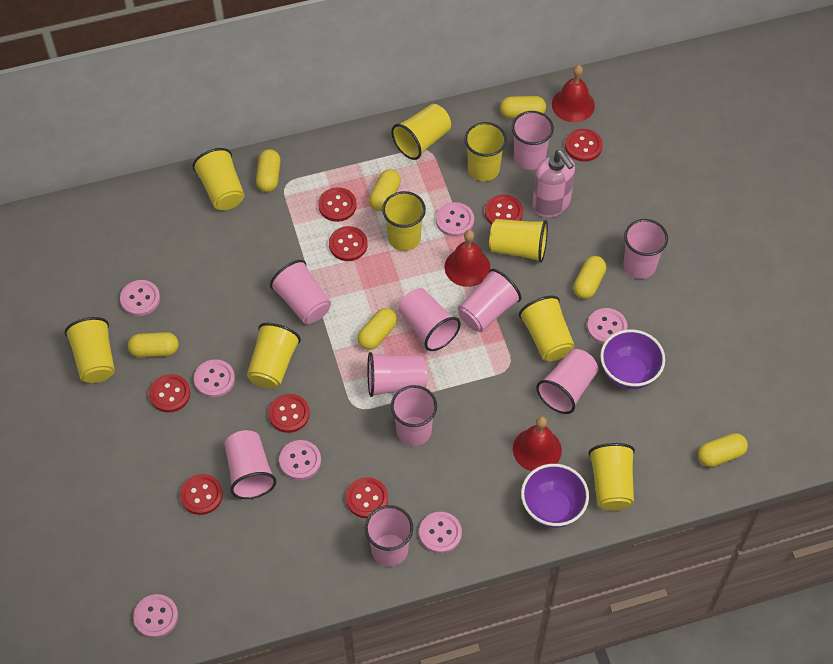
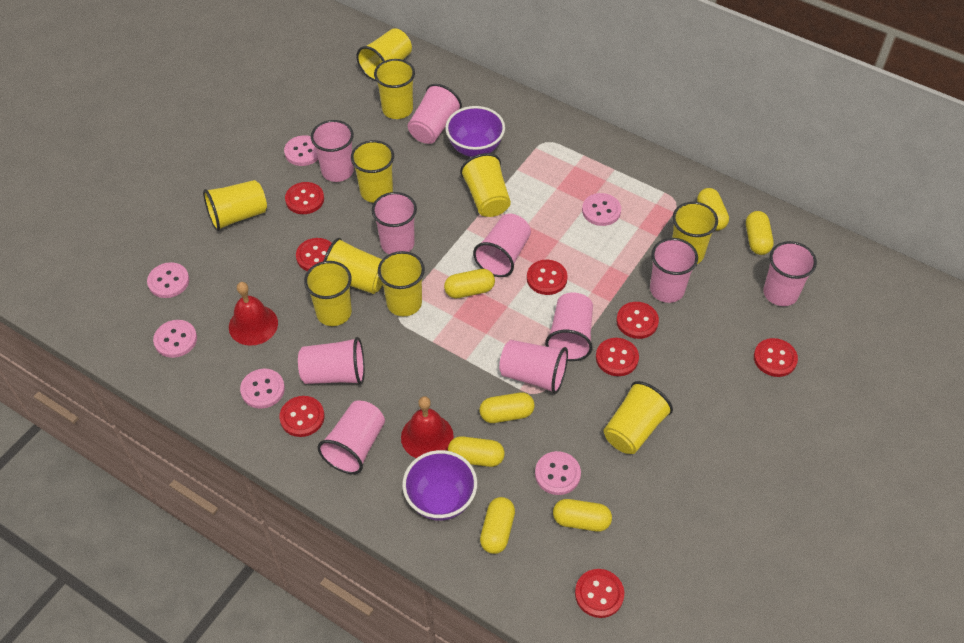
pink button: 7 -> 6
pink soap dispenser: 1 -> 0
red bell: 3 -> 2
yellow cup: 9 -> 10

